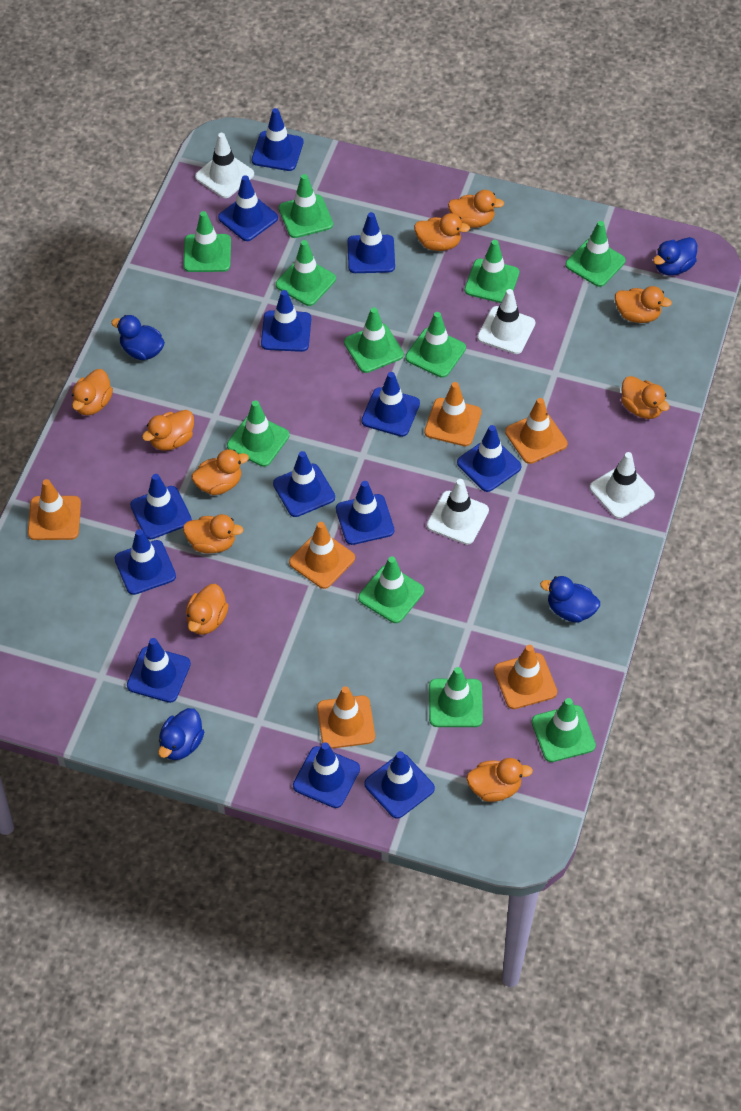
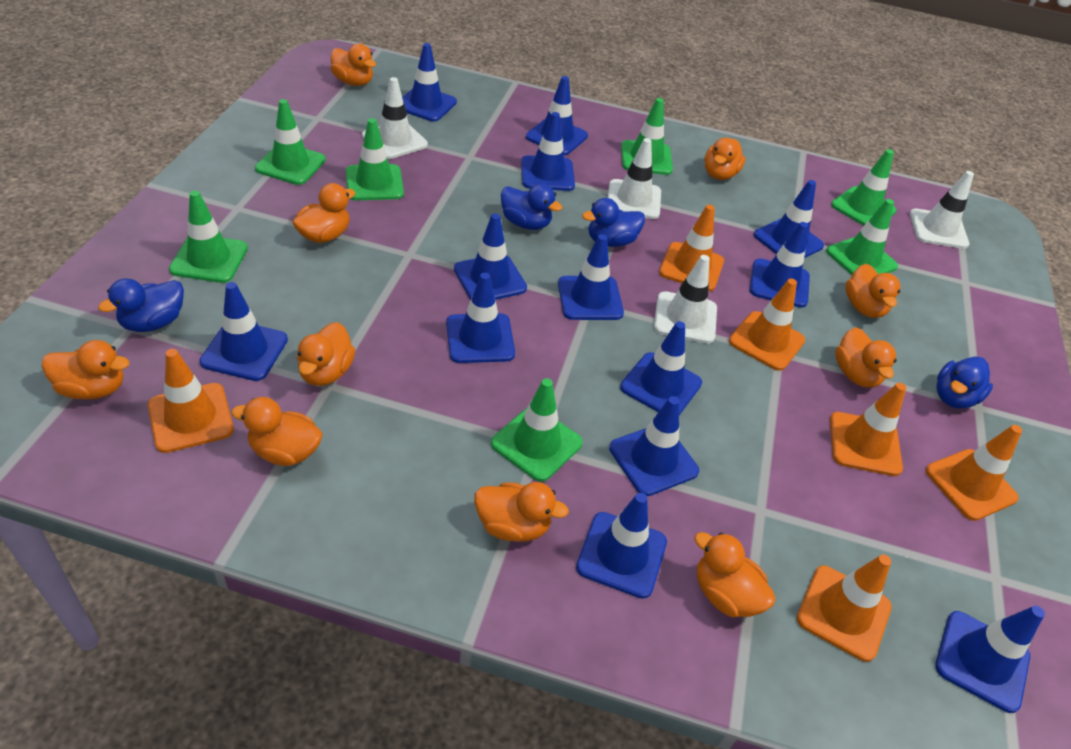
green traffic cone: 11 -> 7

